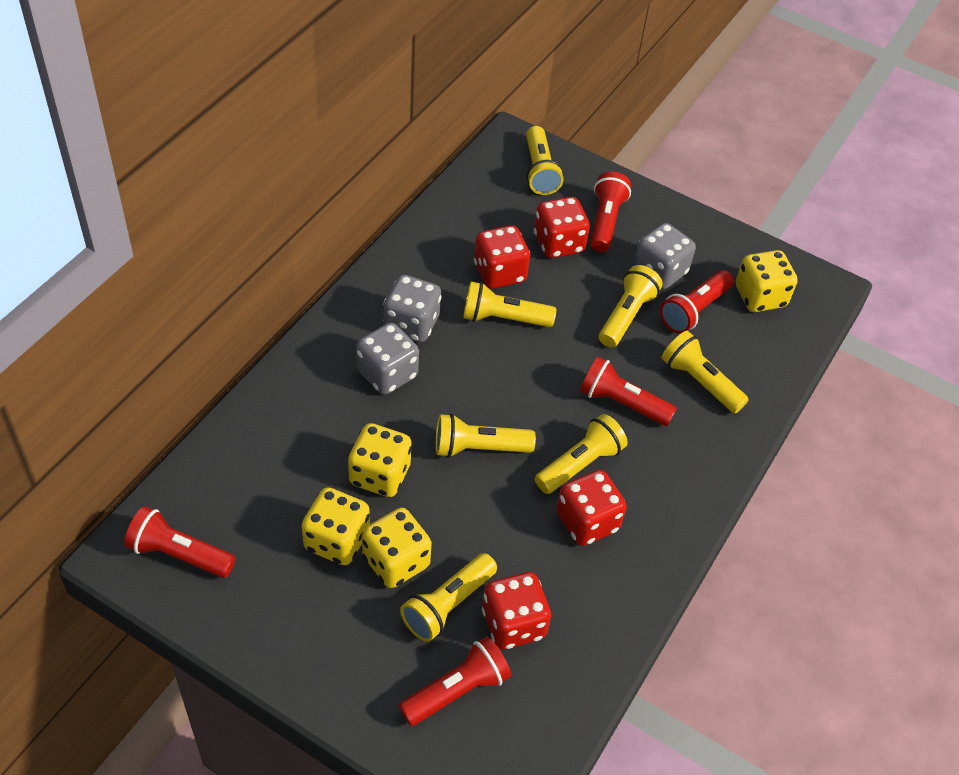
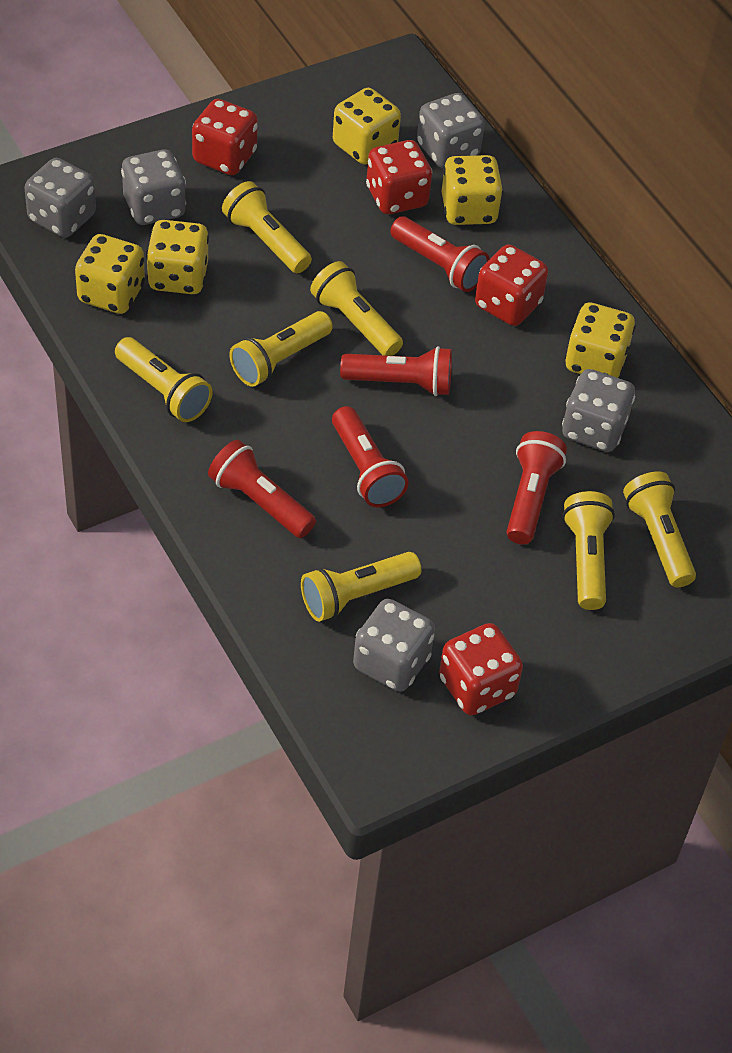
grey dice: 3 -> 5
yellow dice: 4 -> 5

